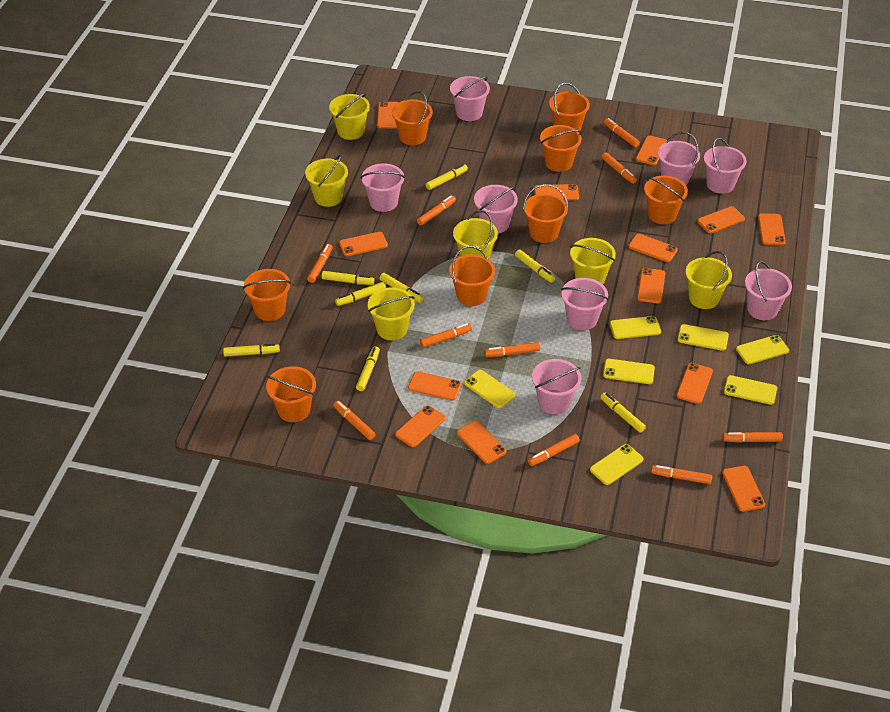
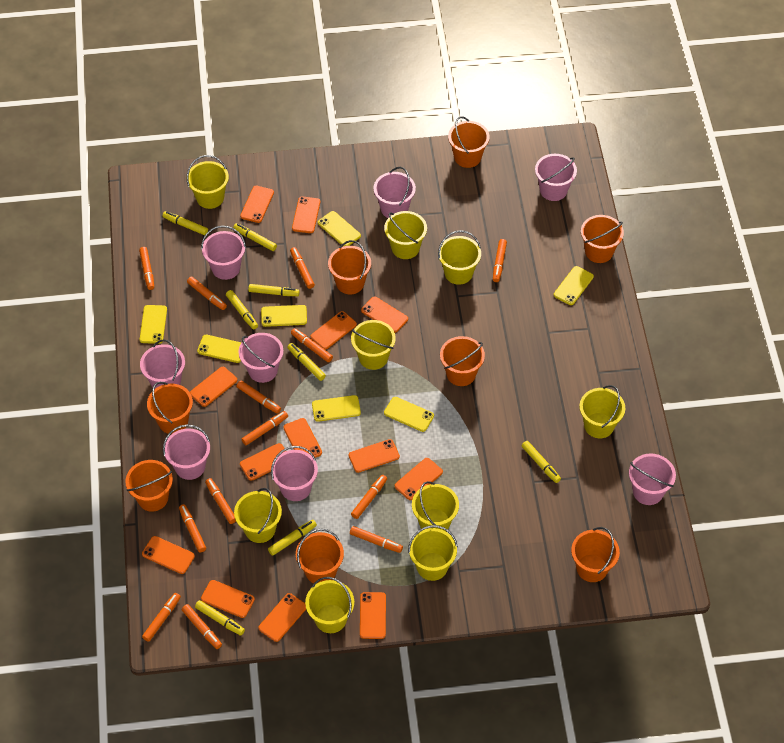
orange marker: 10 -> 13
yellow bucket: 6 -> 9

